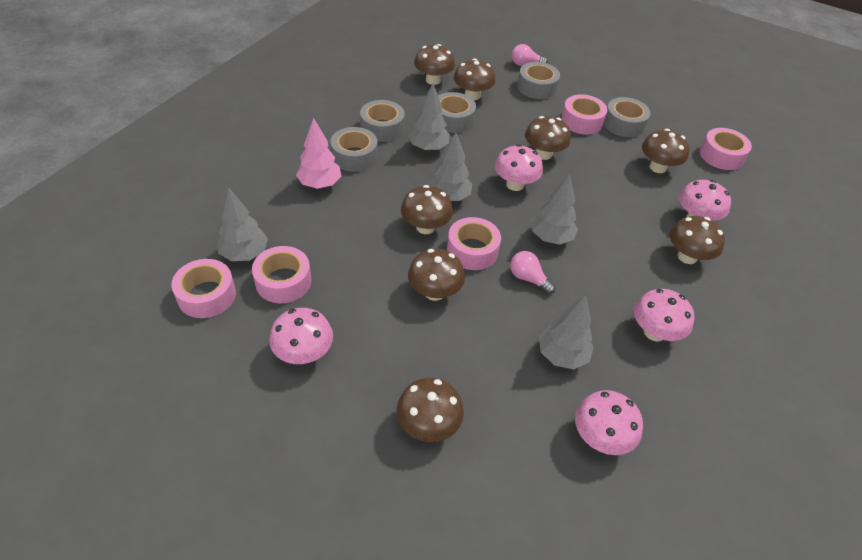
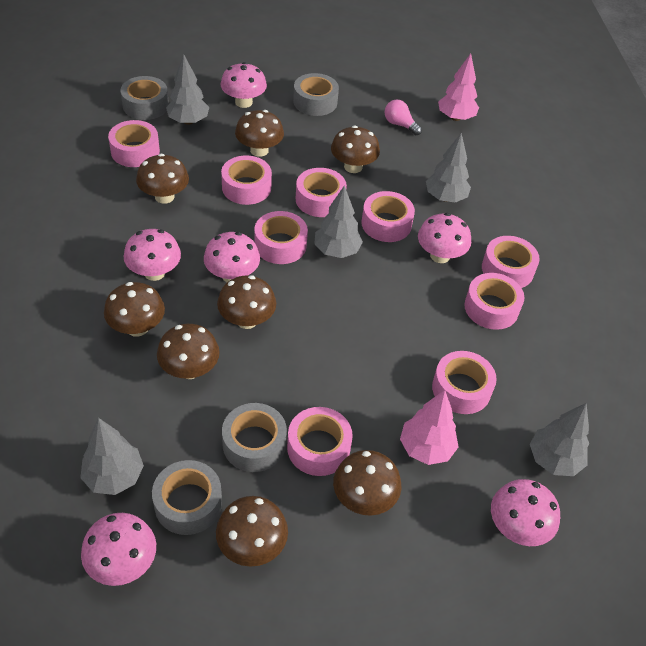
grey tape: 5 -> 4
pink light bulb: 2 -> 1
pink mushroom: 5 -> 6
pink tape: 5 -> 9
pink tree: 1 -> 2

